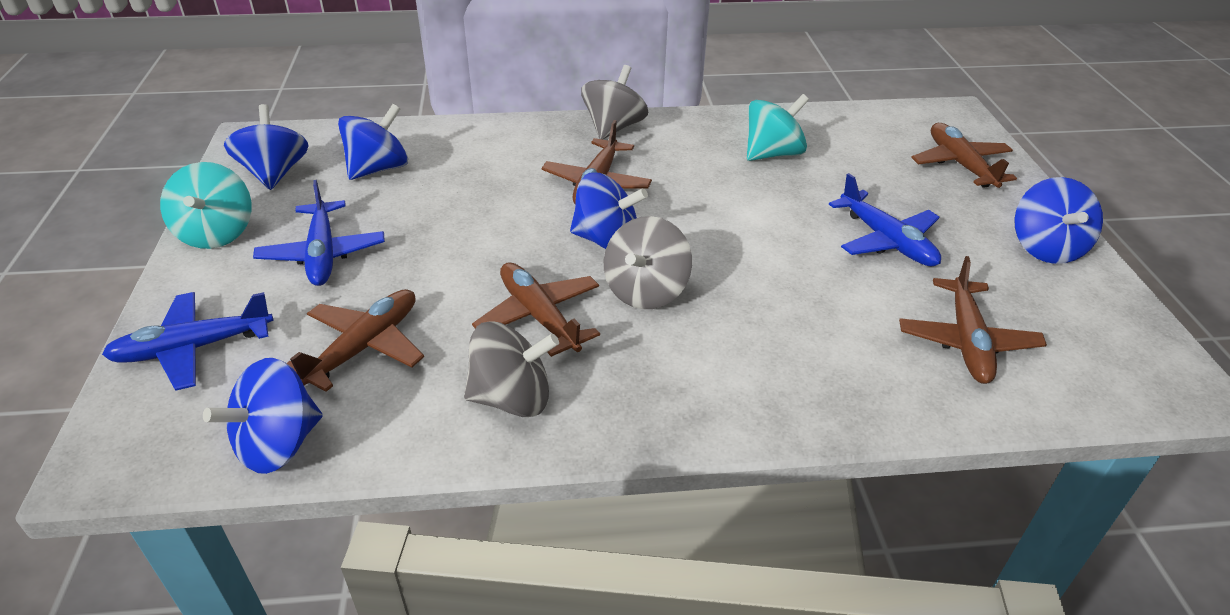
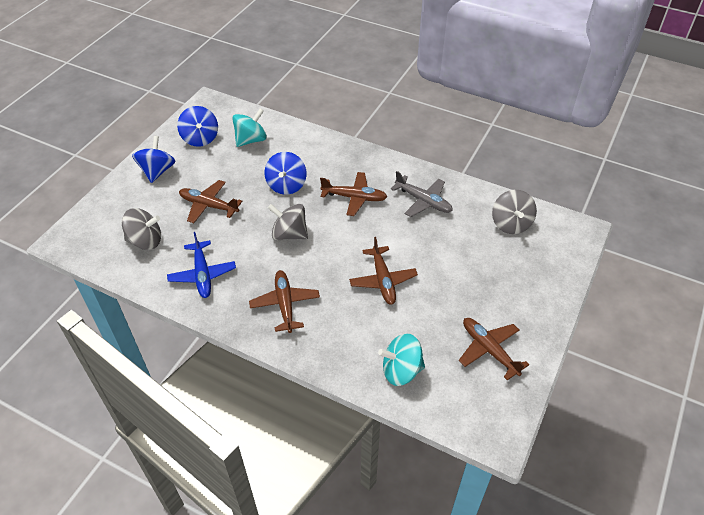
blue plane: 3 -> 1
blue spinning top: 5 -> 3
grey plane: 0 -> 1

